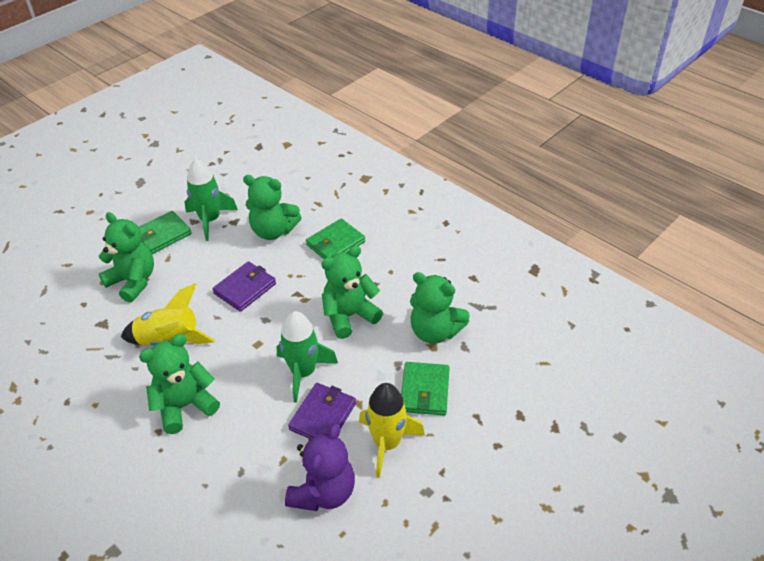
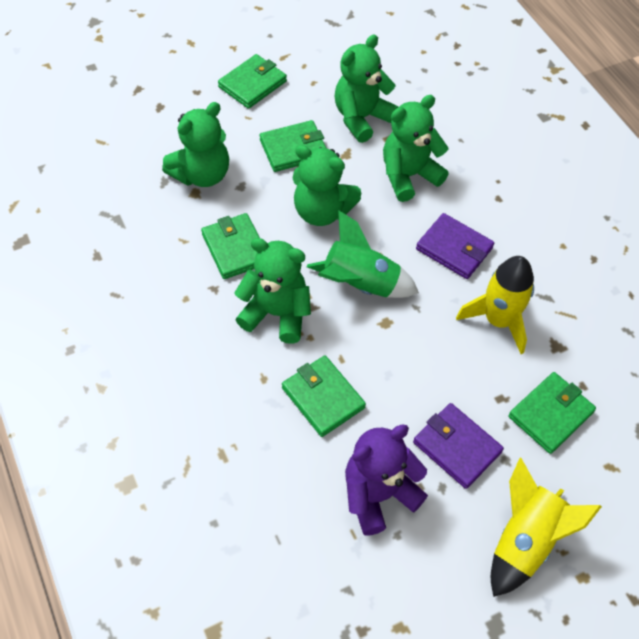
green rocket: 2 -> 1
green wallet: 3 -> 5

